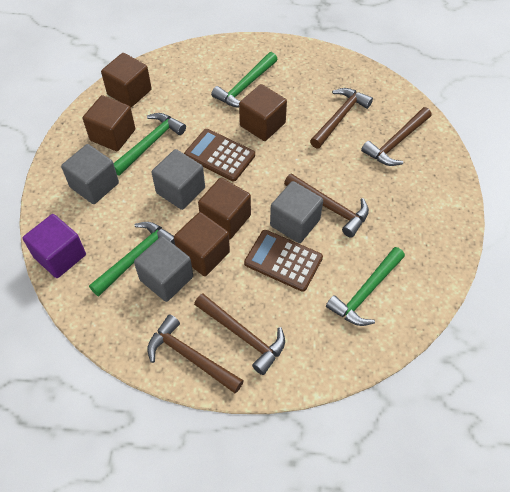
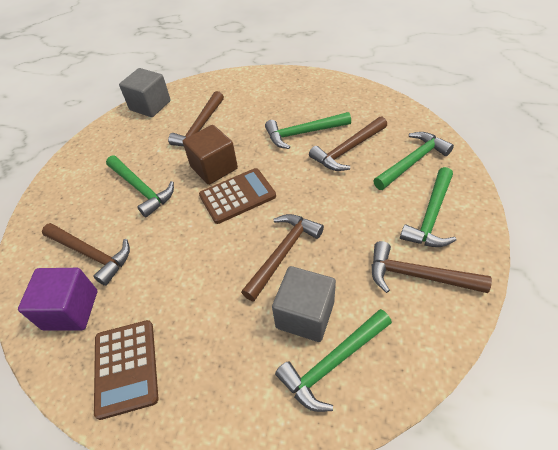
brown cube: 5 -> 1
green hammer: 4 -> 5
grey cube: 4 -> 2

